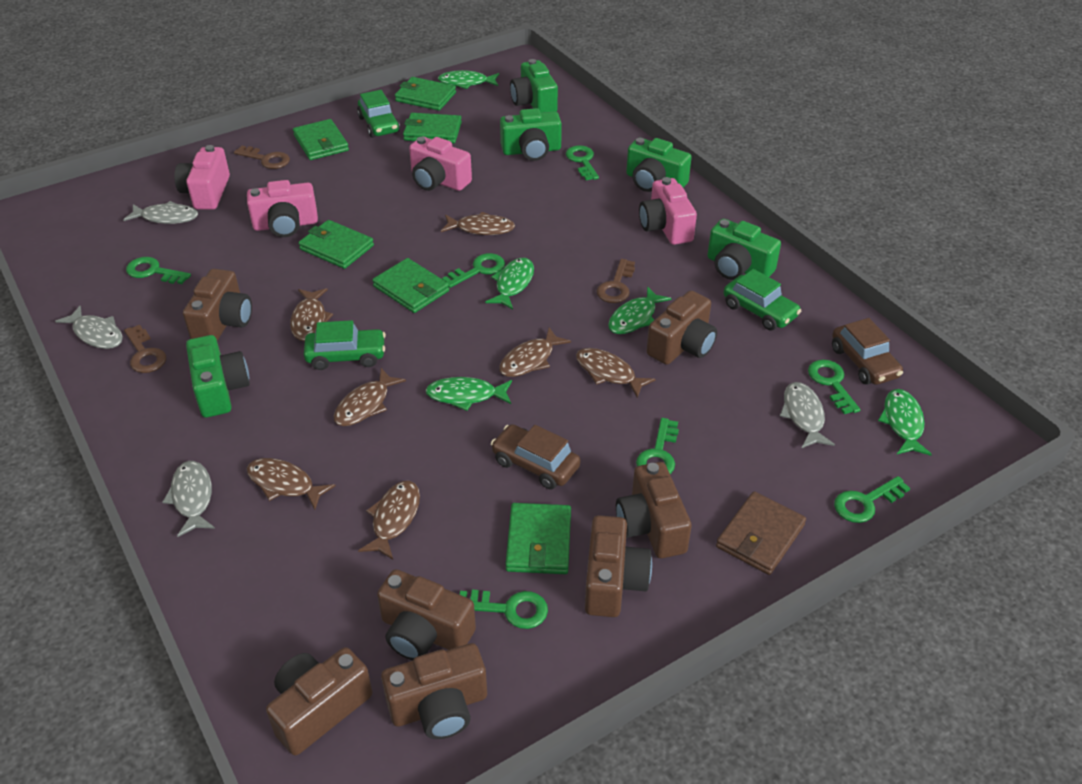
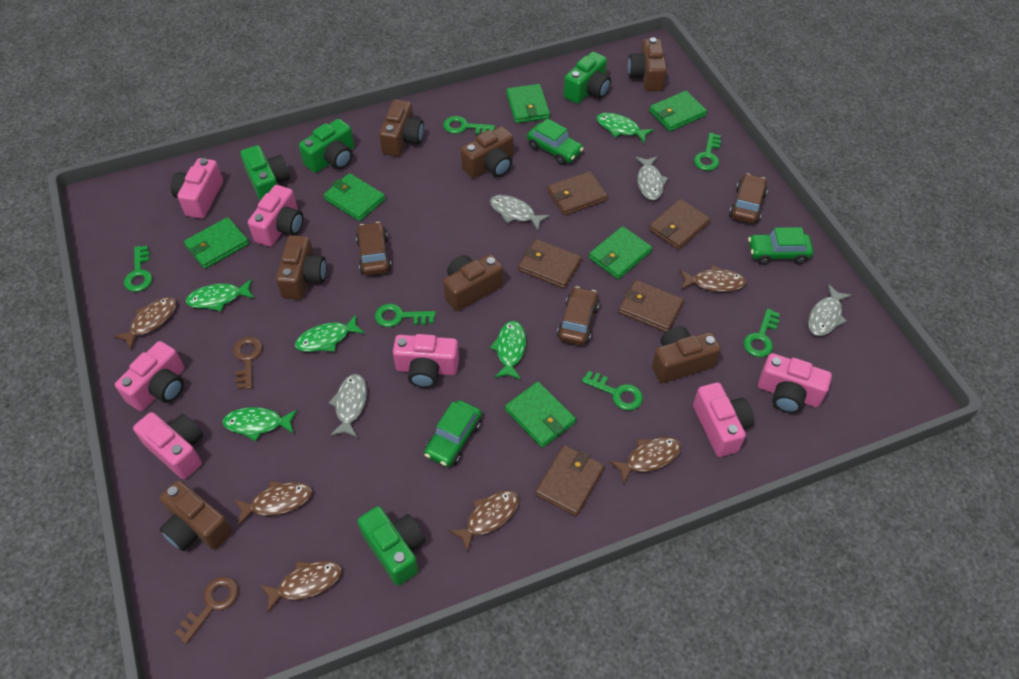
brown car: 2 -> 3
brown fish: 7 -> 6
brown key: 3 -> 2
brown wallet: 1 -> 5
green camera: 5 -> 4
green key: 7 -> 6
pink camera: 4 -> 7

